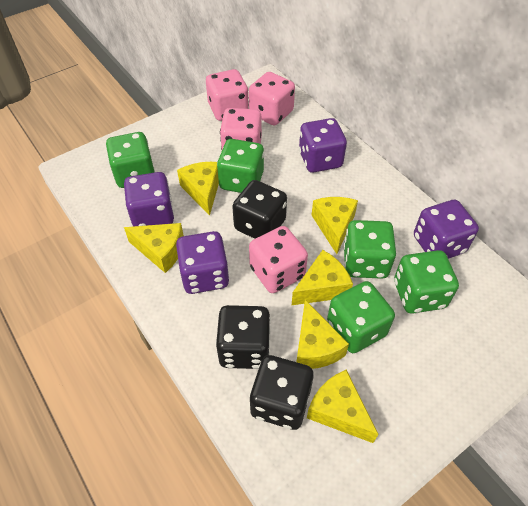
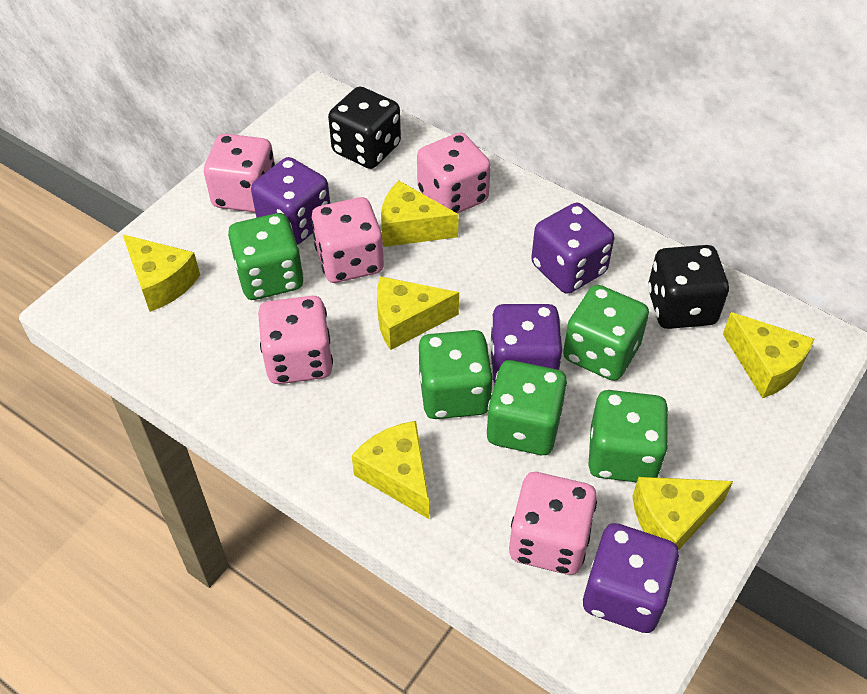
black dice: 3 -> 2
pink dice: 4 -> 5

